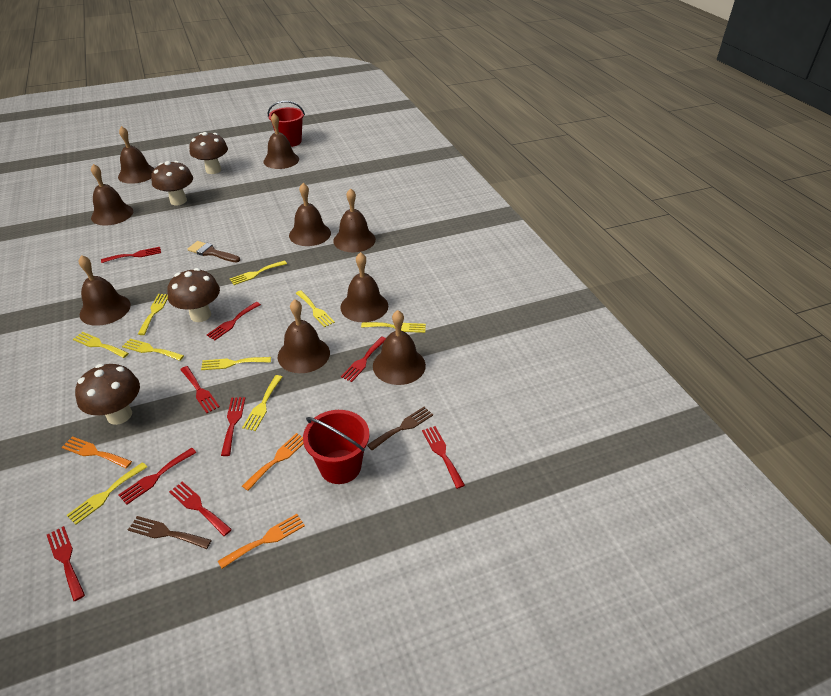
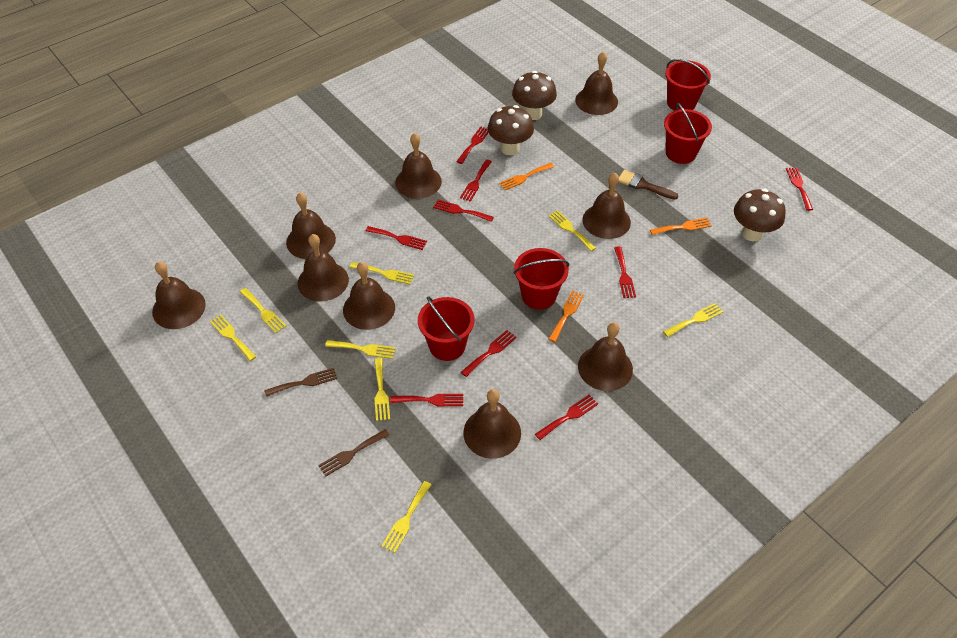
brown mushroom: 4 -> 3
red bucket: 2 -> 4
yellow fork: 9 -> 8

